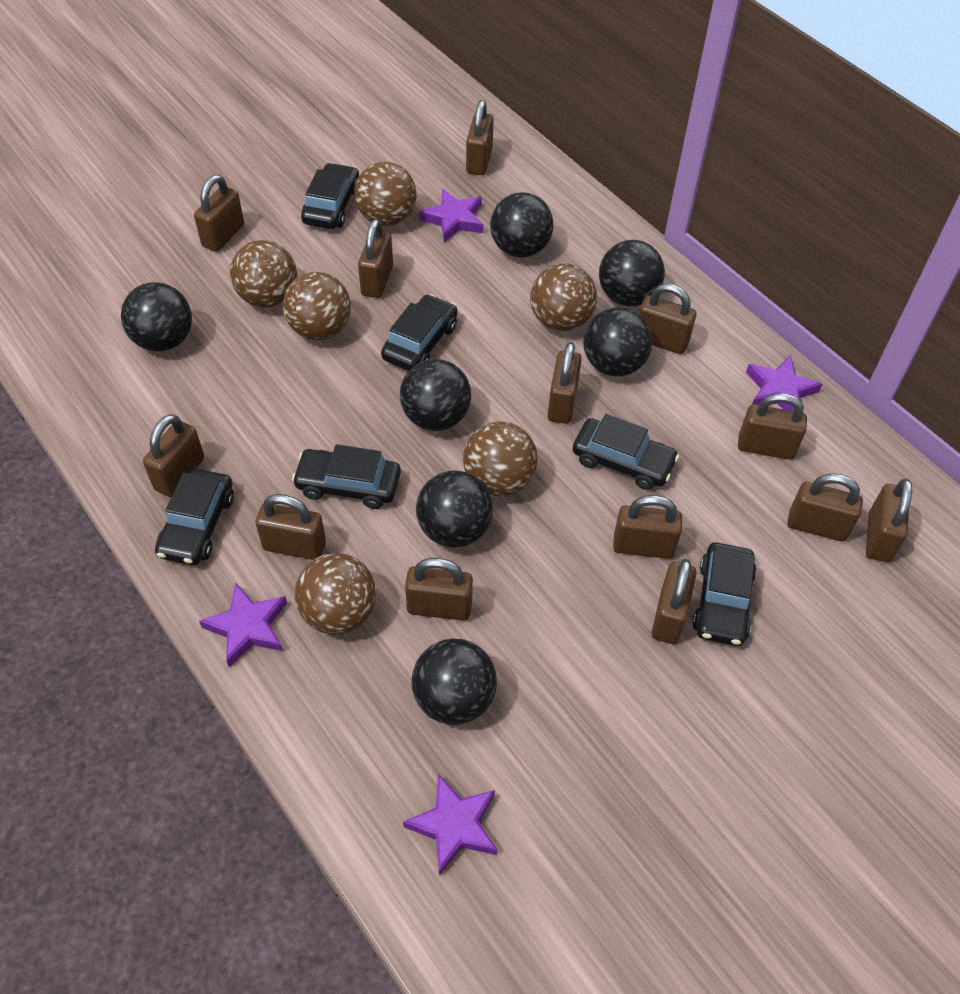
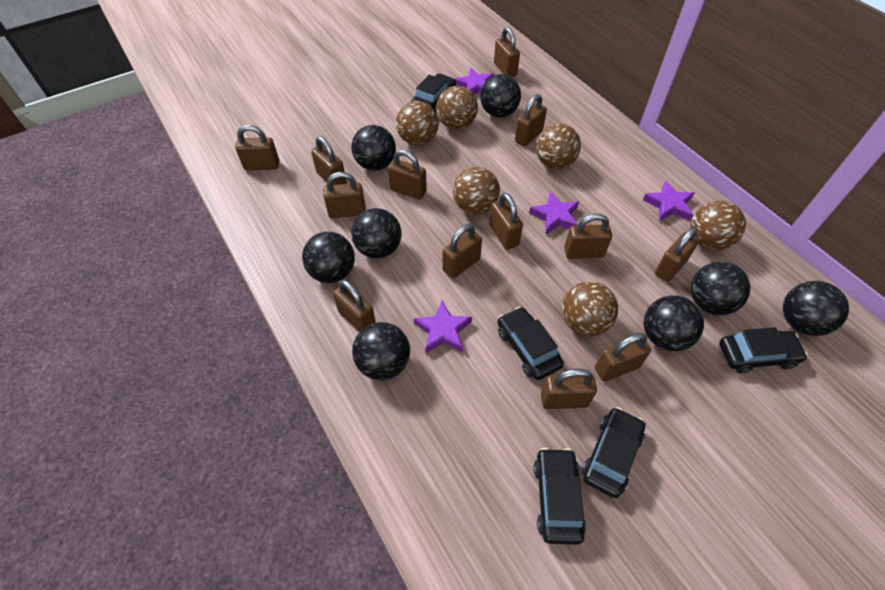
black ball: 7 -> 8
black car: 6 -> 5

